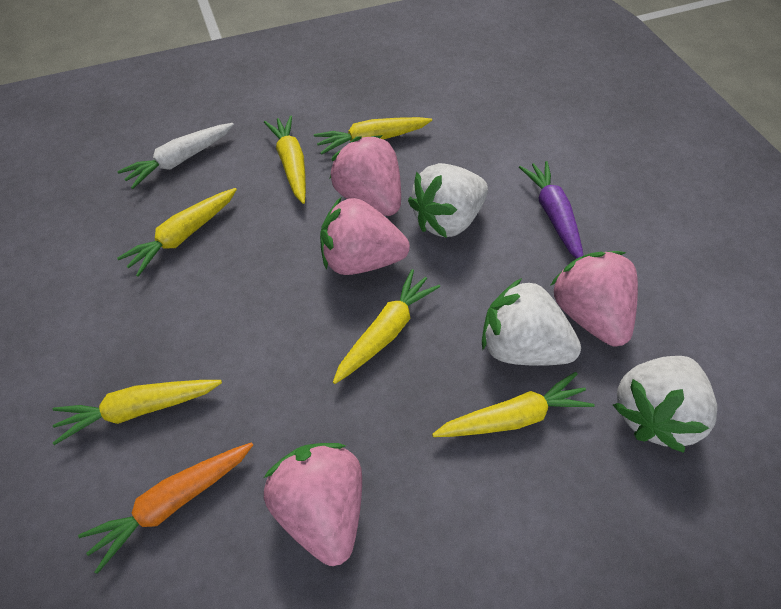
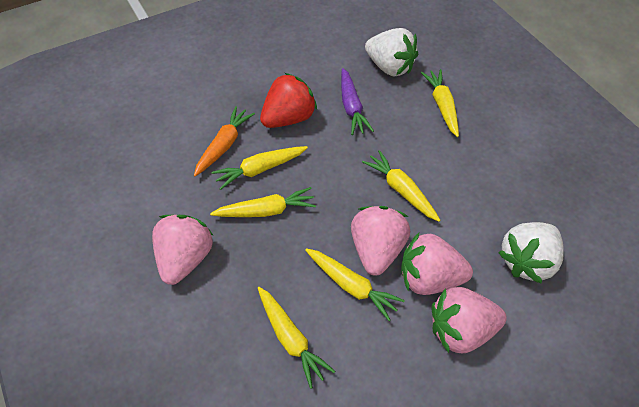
red strawberry: 0 -> 1
white carrot: 1 -> 0
white strawberry: 3 -> 2

